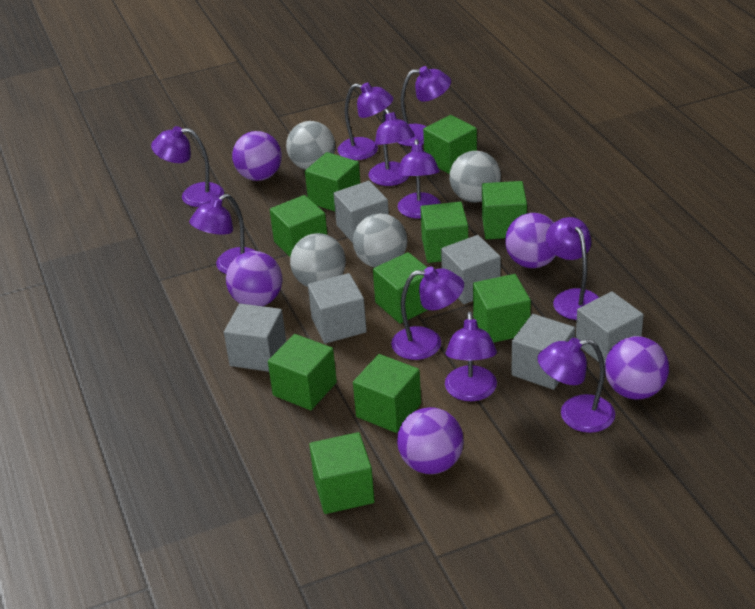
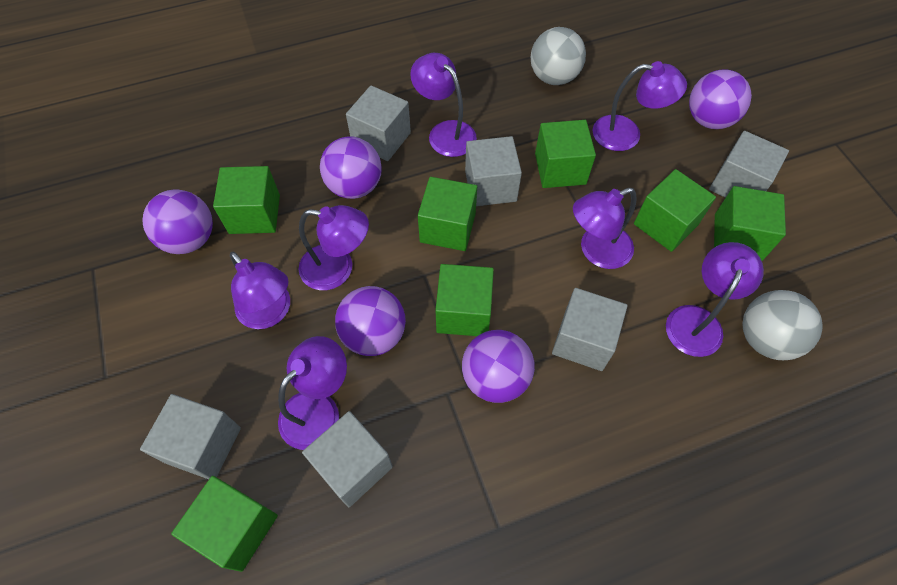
green cube: 10 -> 7
grey ball: 4 -> 2
purple lamp: 10 -> 7

